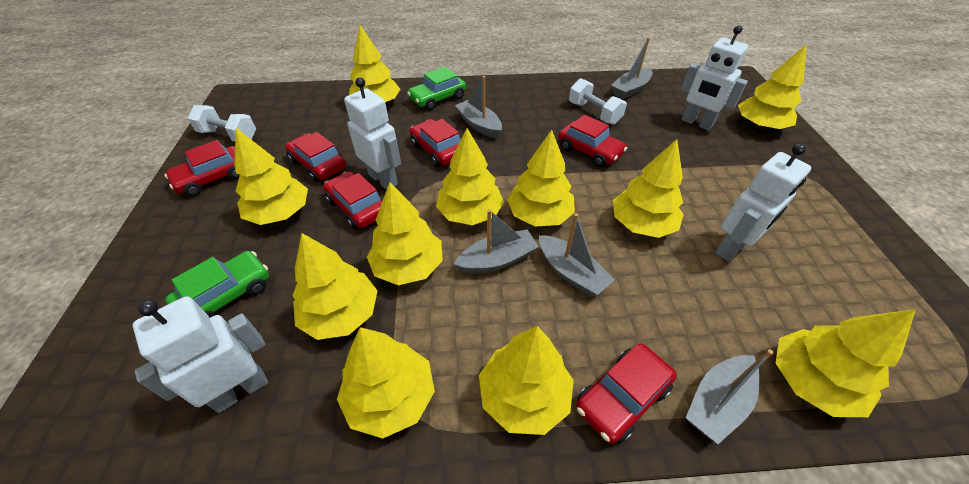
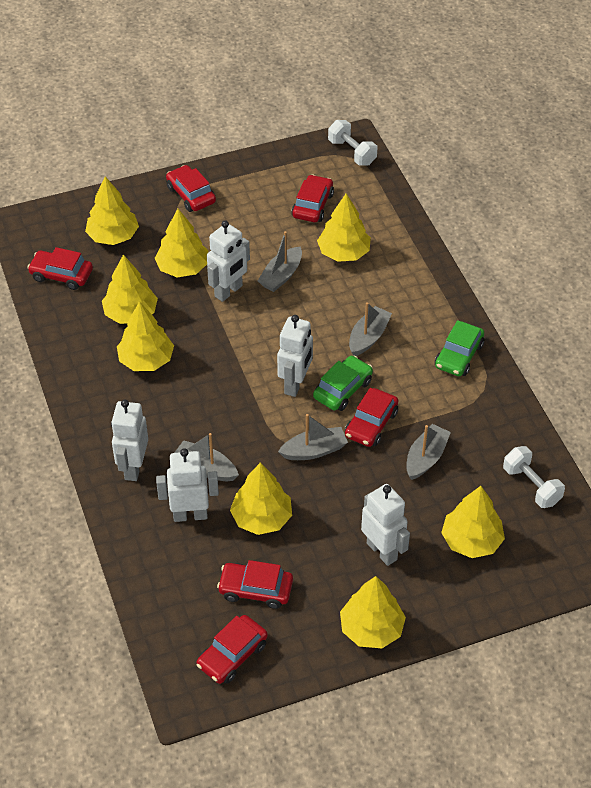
white robot: 4 -> 5
yellow tree: 11 -> 8

